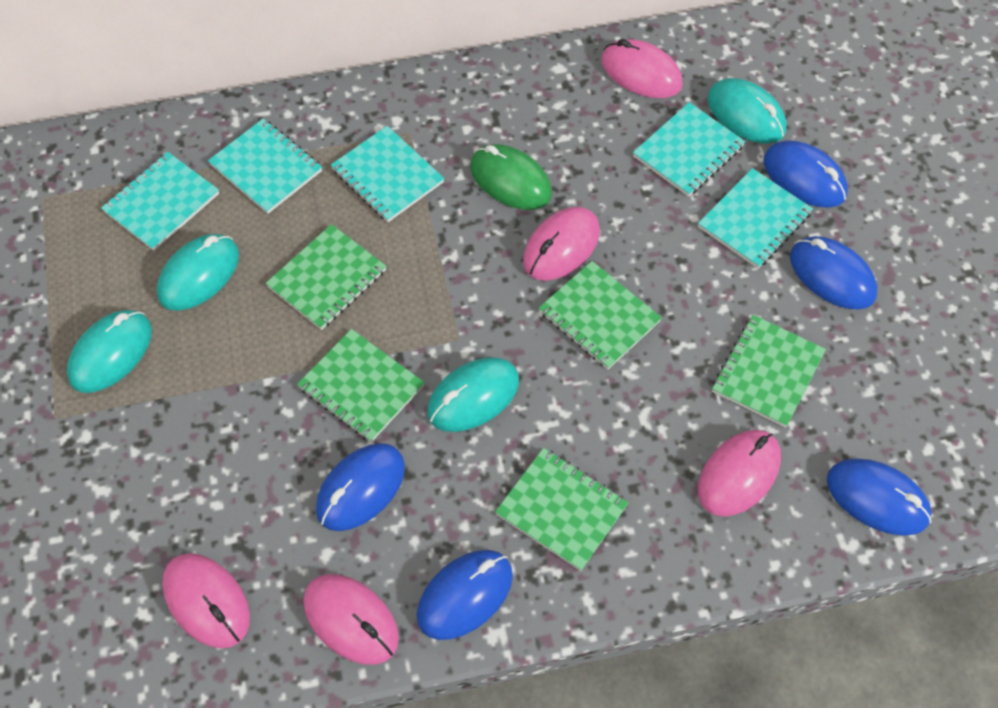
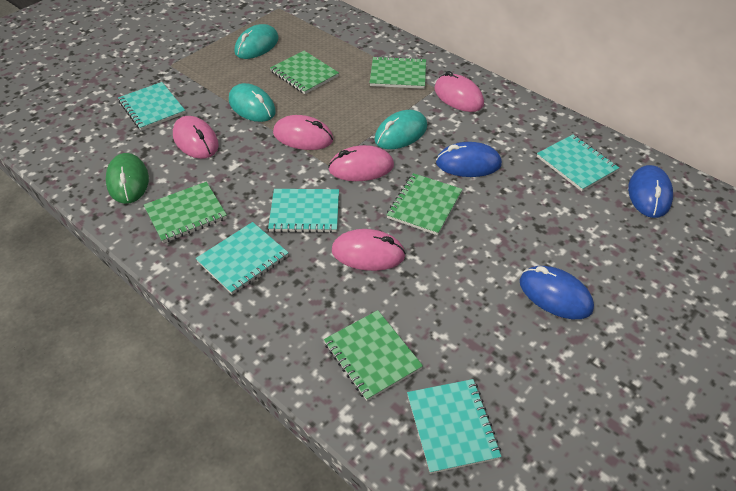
blue mouse: 5 -> 3
turquoise mouse: 4 -> 3

